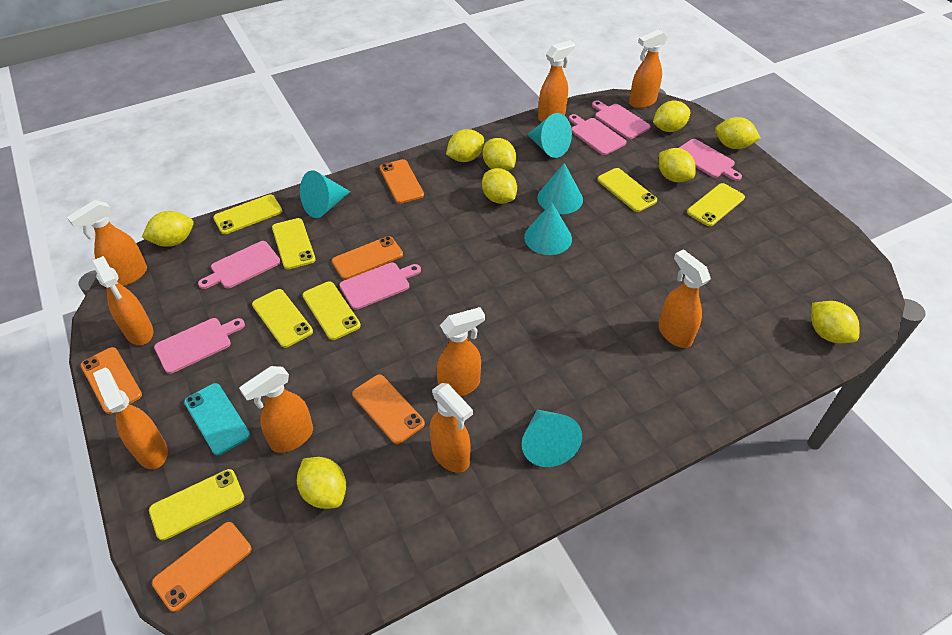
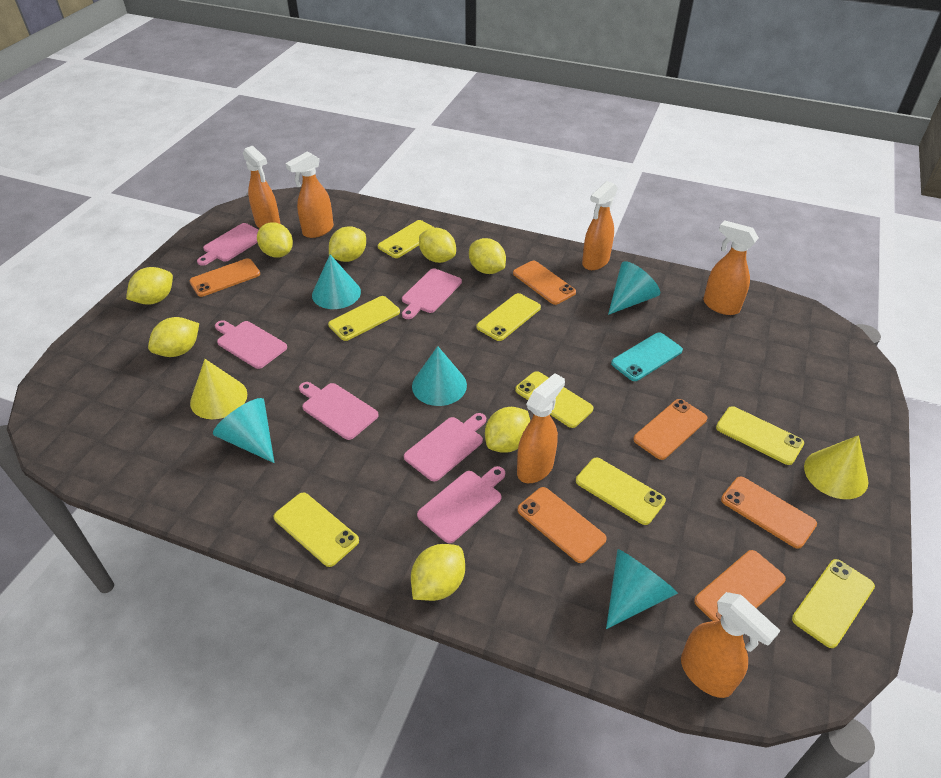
orange phone: 5 -> 6
orange spray bottle: 9 -> 6
yellow cone: 0 -> 2
yellow lemon: 9 -> 8
yellow phone: 7 -> 8

